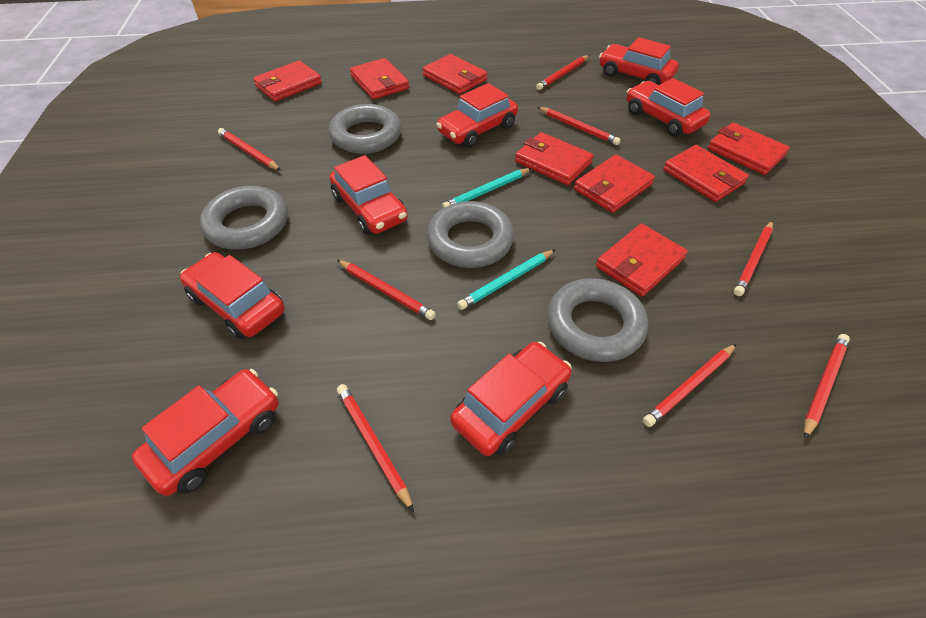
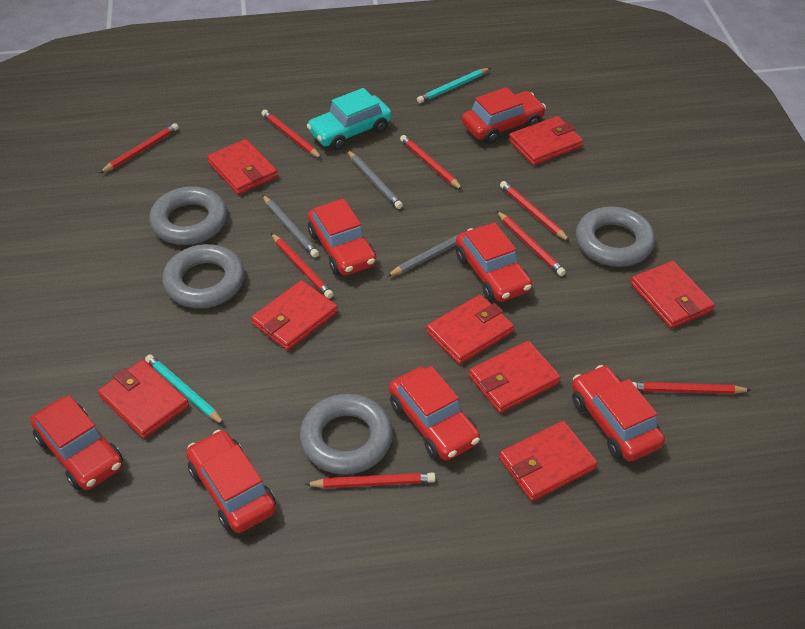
grey pencil: 0 -> 3
turquoise car: 0 -> 1

